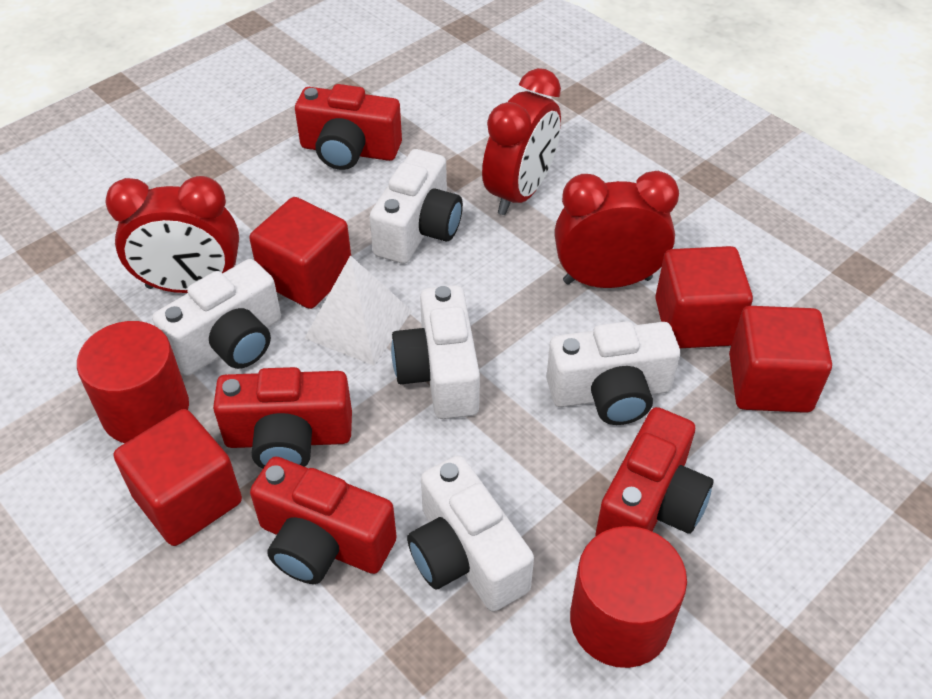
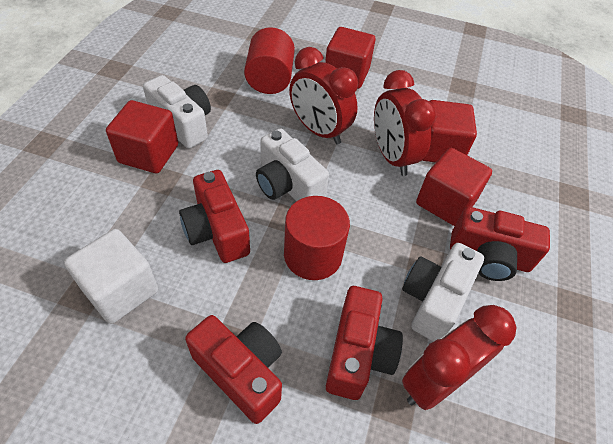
white camera: 5 -> 3
white cube: 0 -> 1
white pyramid: 1 -> 0

